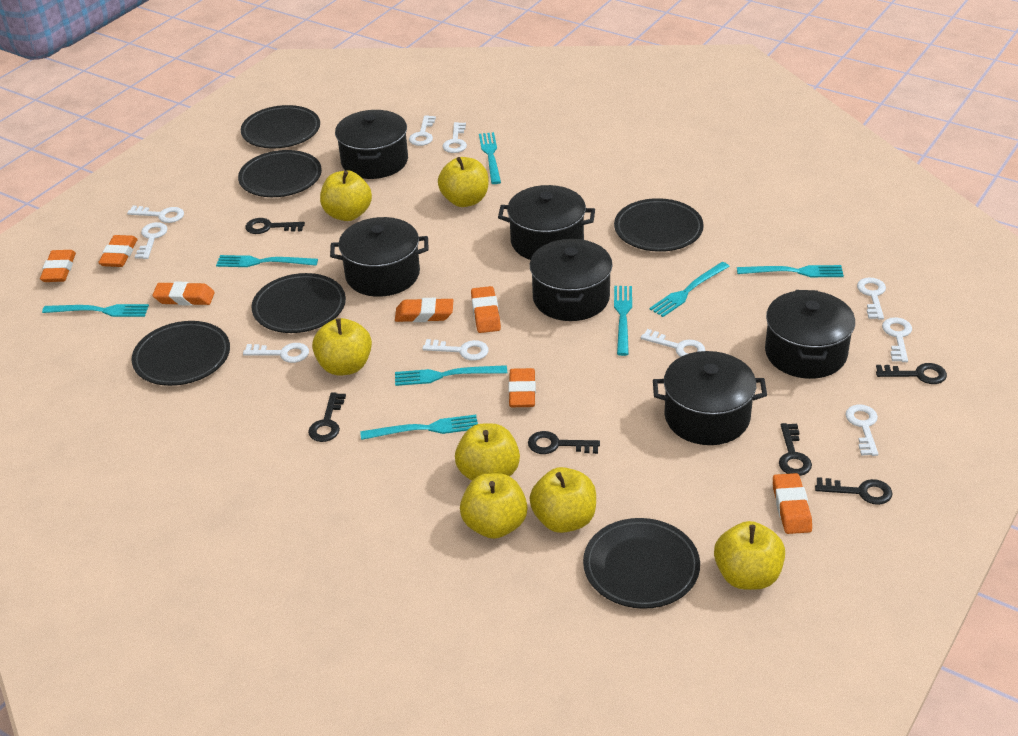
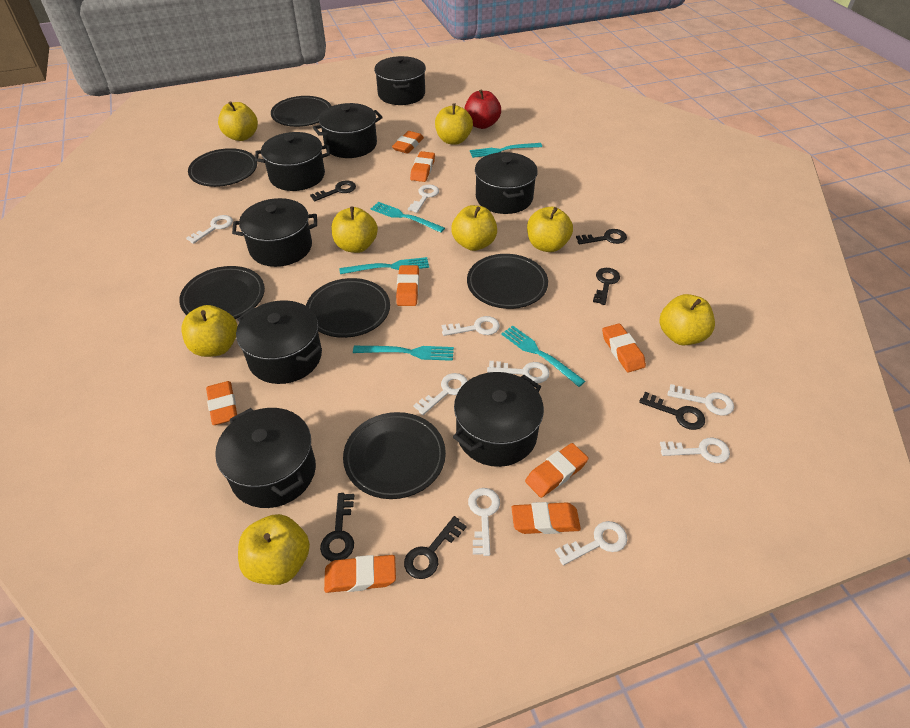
black pot: 6 -> 8
orange eraser: 7 -> 8
red apple: 0 -> 1
turquoise fork: 8 -> 5
white key: 10 -> 9
yellow apple: 7 -> 8

